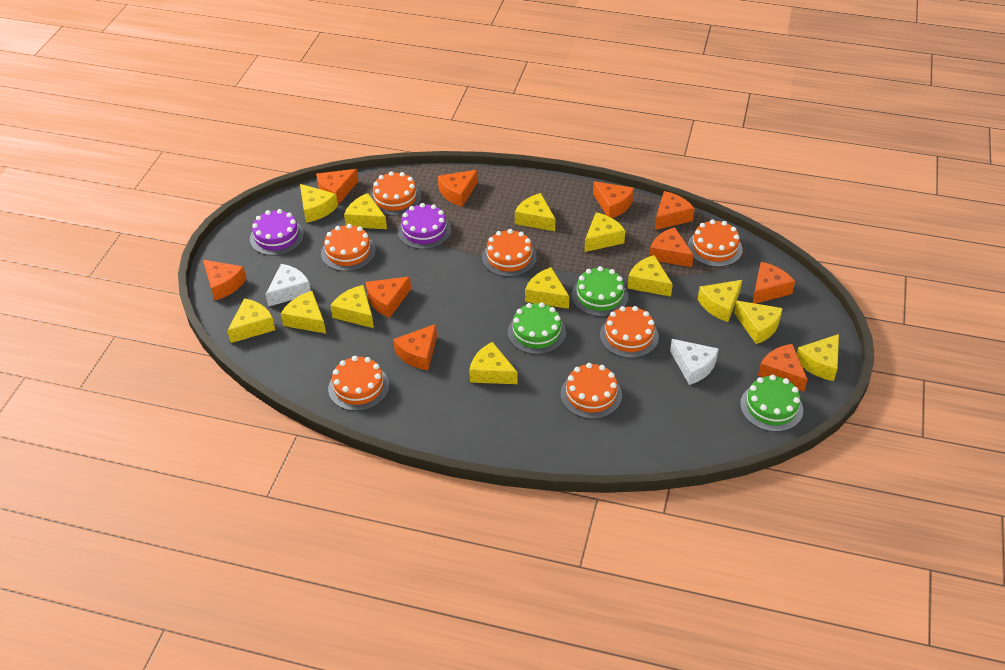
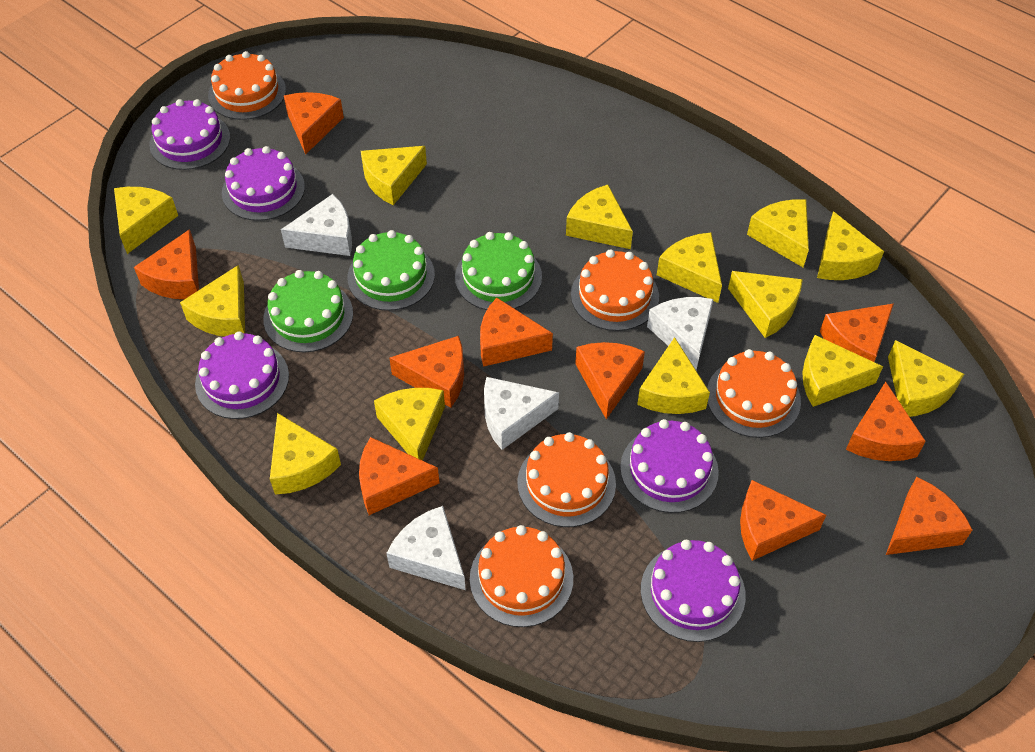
orange cake: 7 -> 5
purple cake: 2 -> 5
white cheese: 2 -> 4

